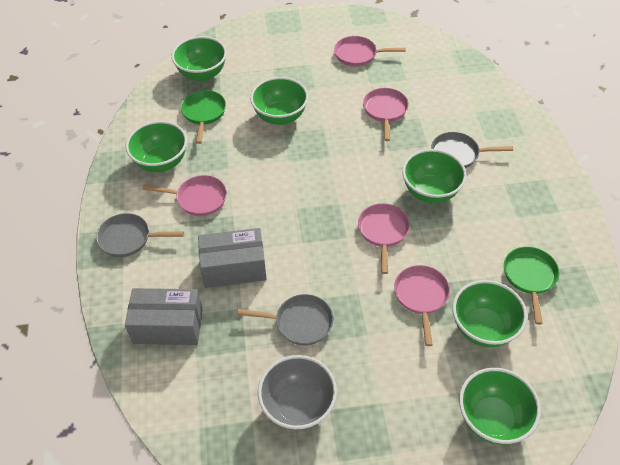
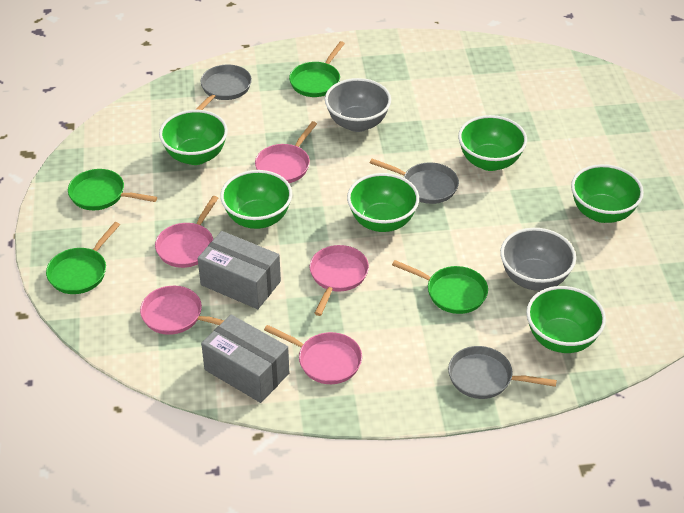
green pan: 2 -> 4
grey bowl: 1 -> 2

